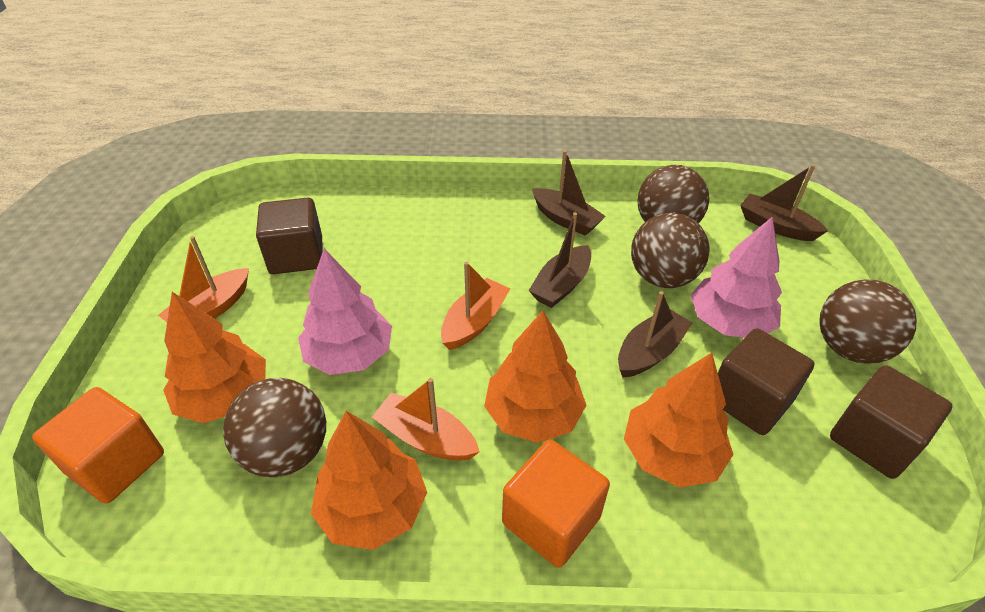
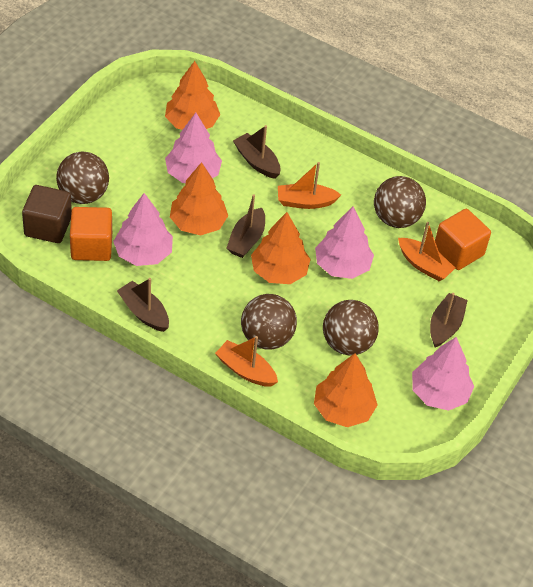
brown cube: 3 -> 1
pink tree: 2 -> 4

